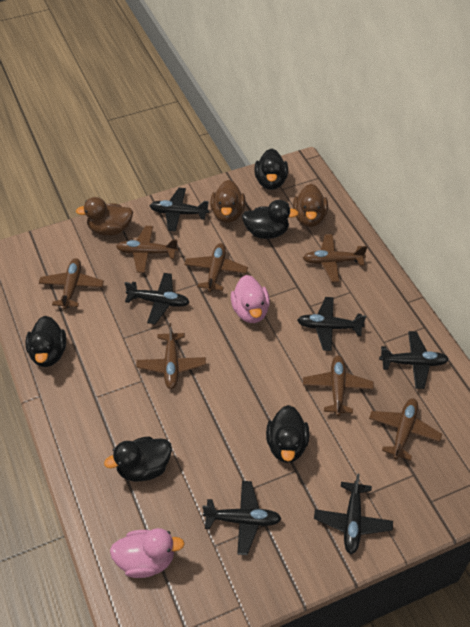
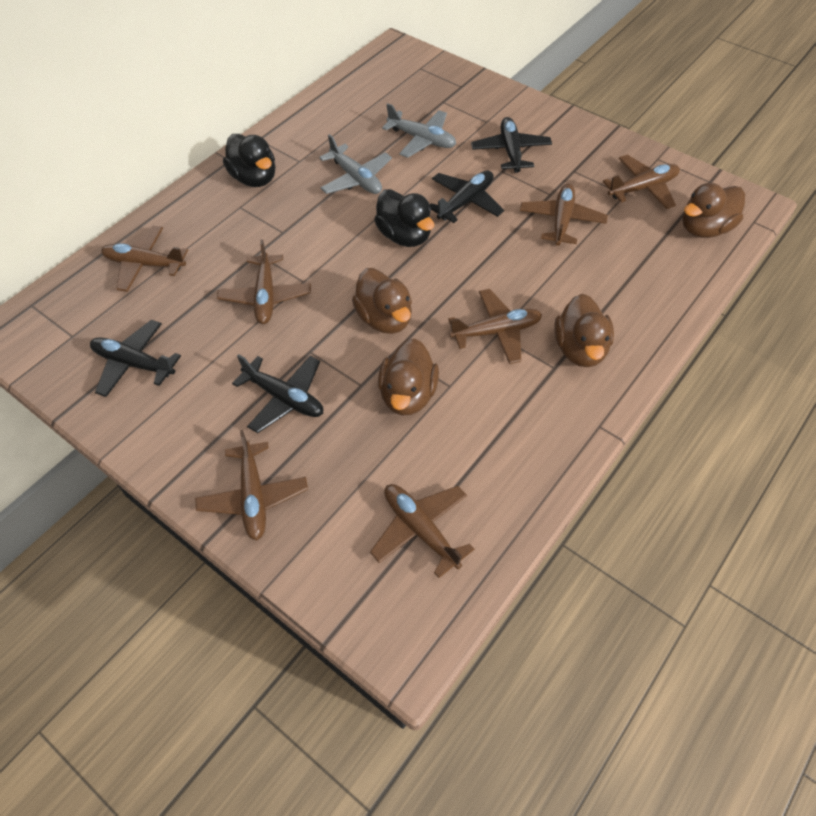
black duck: 5 -> 2
black plane: 6 -> 4
brown duck: 3 -> 4
grey plane: 0 -> 2
pink duck: 2 -> 0

